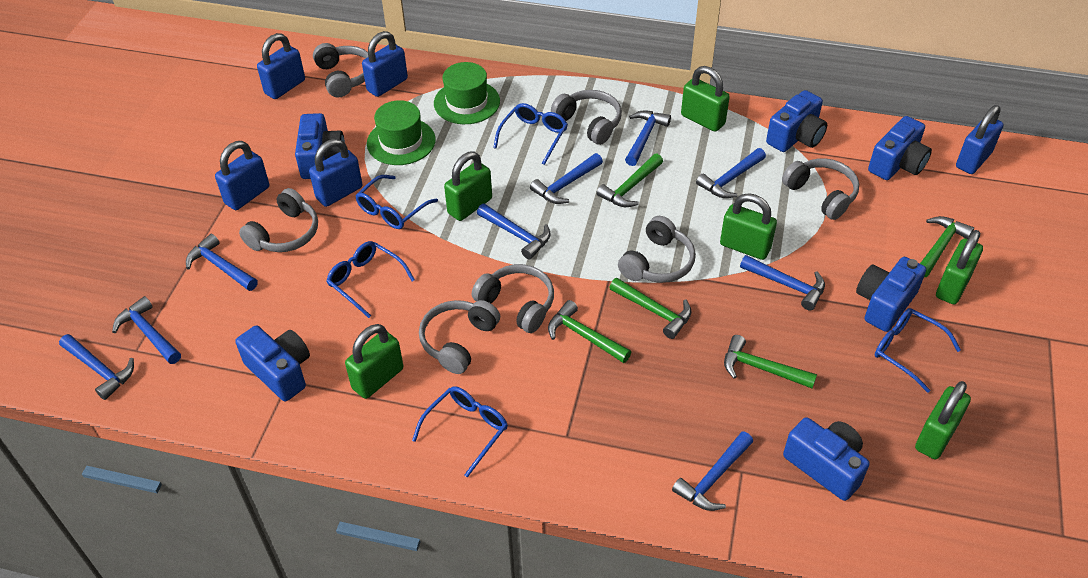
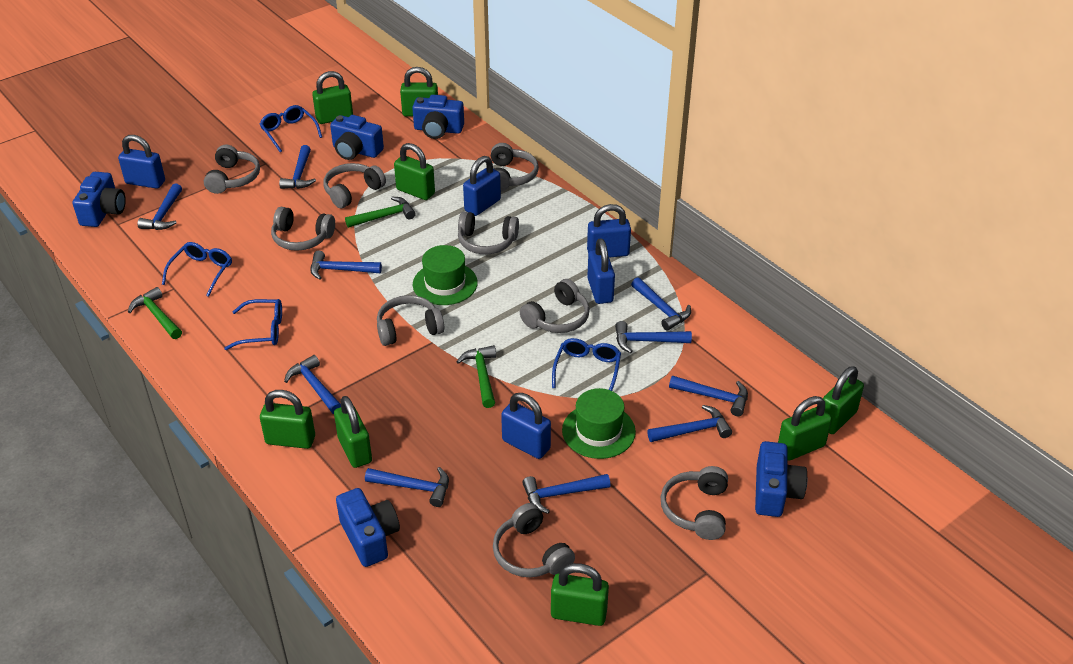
blue camera: 6 -> 5
blue glasses: 5 -> 4
blue hammer: 9 -> 10
green hammer: 5 -> 3
green padlock: 6 -> 8
grey headphones: 7 -> 9

